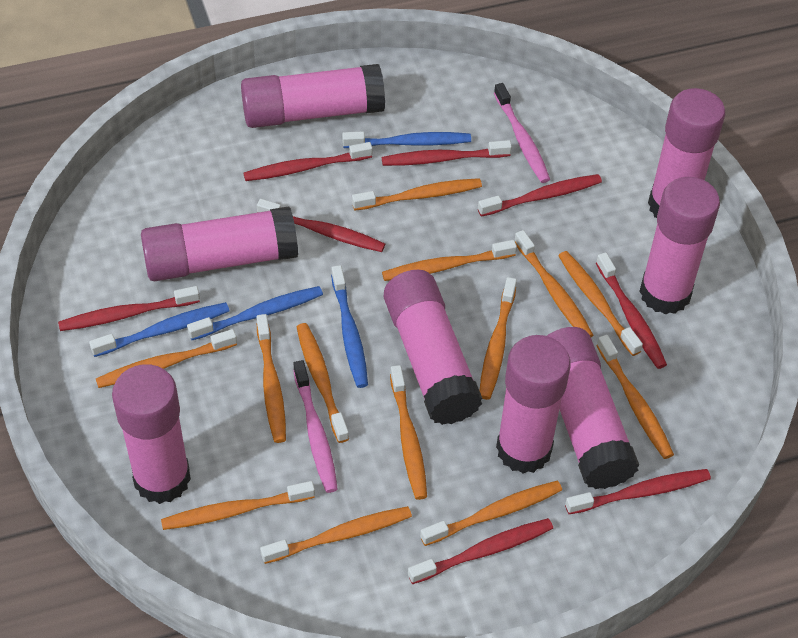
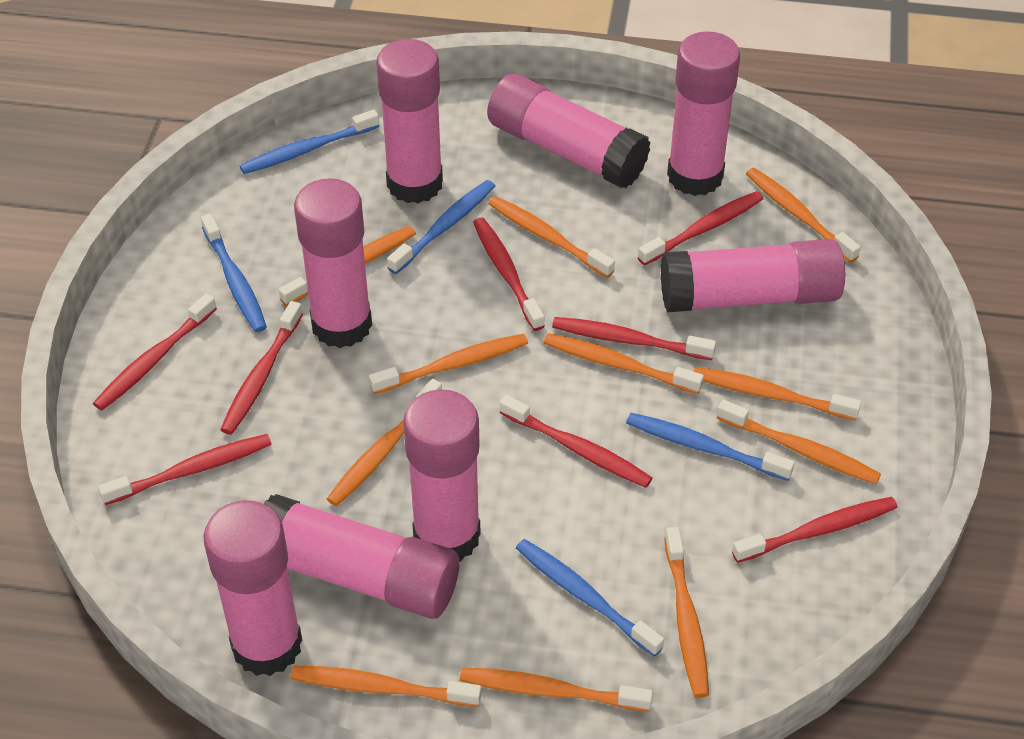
blue toothbrush: 4 -> 5
orange toothbrush: 13 -> 11
pink toothbrush: 2 -> 0

